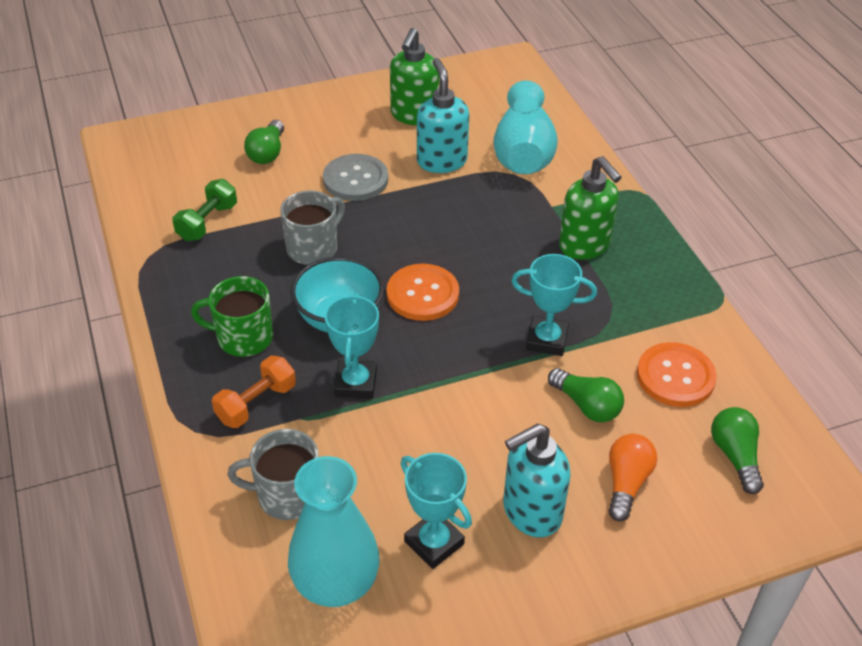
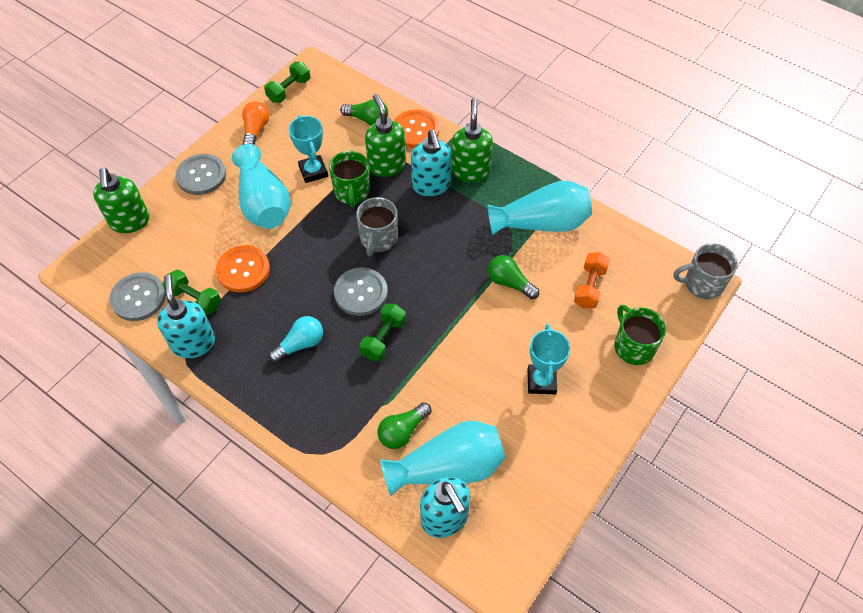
green dumbbell: 1 -> 3
green mug: 1 -> 2
green soap dispenser: 2 -> 3
grey button: 1 -> 3
turquoise bowl: 1 -> 0
turquoise light bulb: 0 -> 1
turquoise soap dispenser: 2 -> 3
turquoise trophy: 3 -> 2
turquoise vase: 2 -> 3

